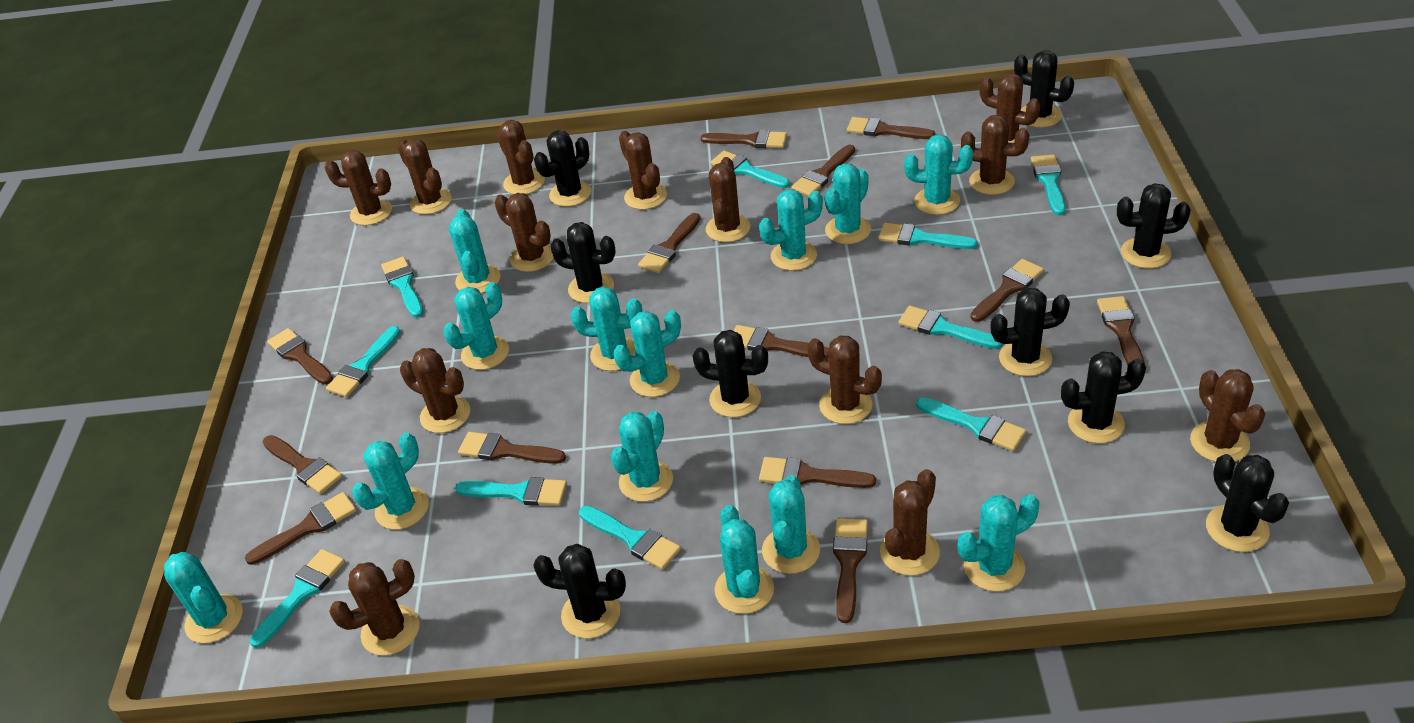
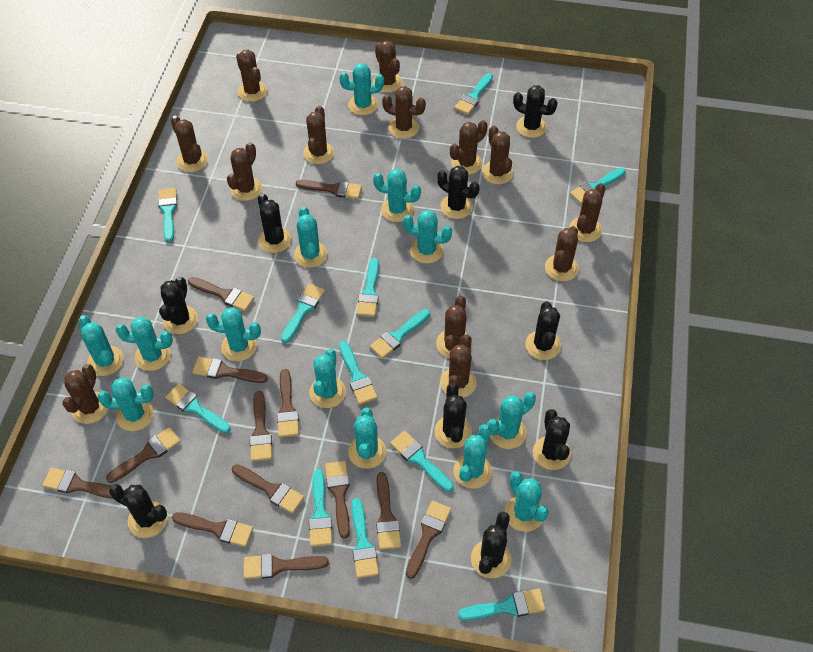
turquoise brush: 10 -> 12

